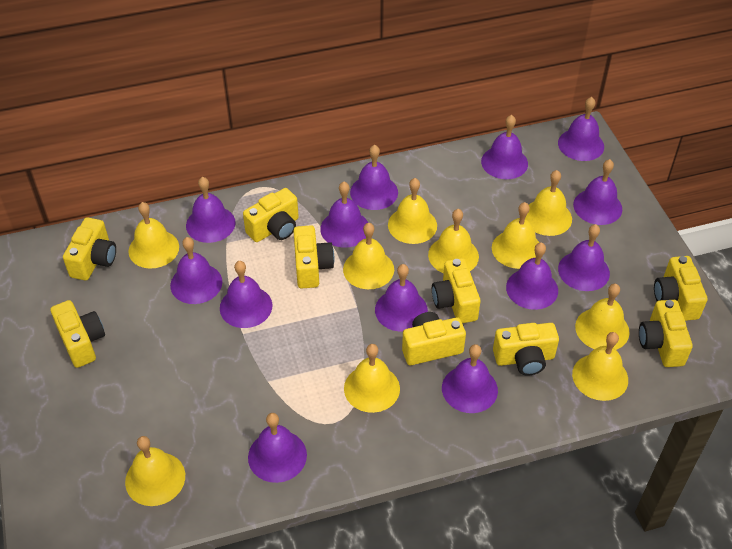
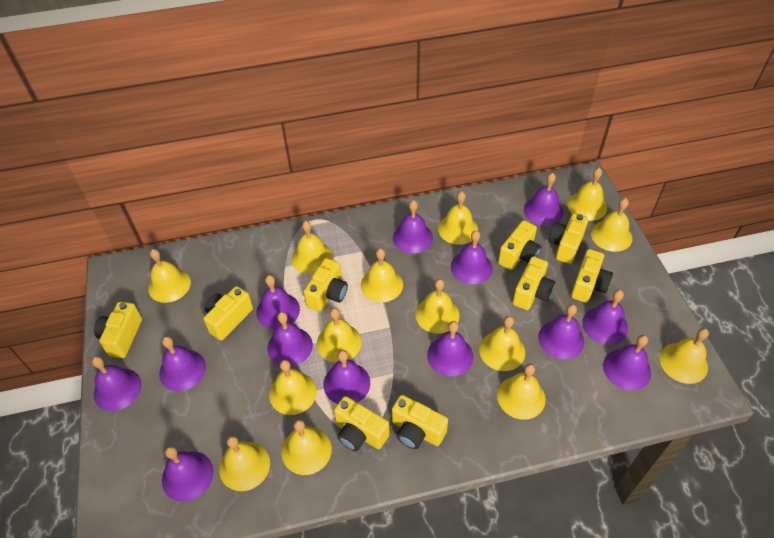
yellow bell: 10 -> 14

